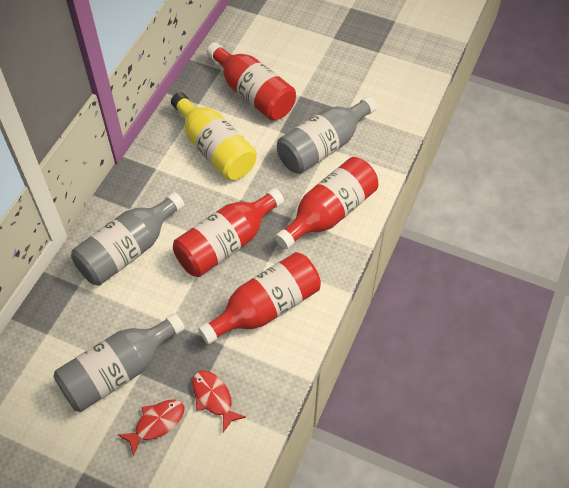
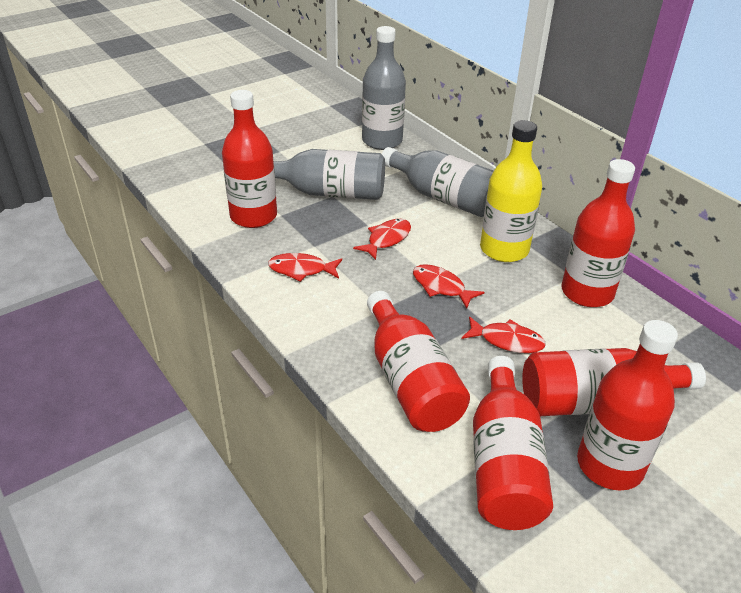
red bottle: 4 -> 6
red fish: 2 -> 4

